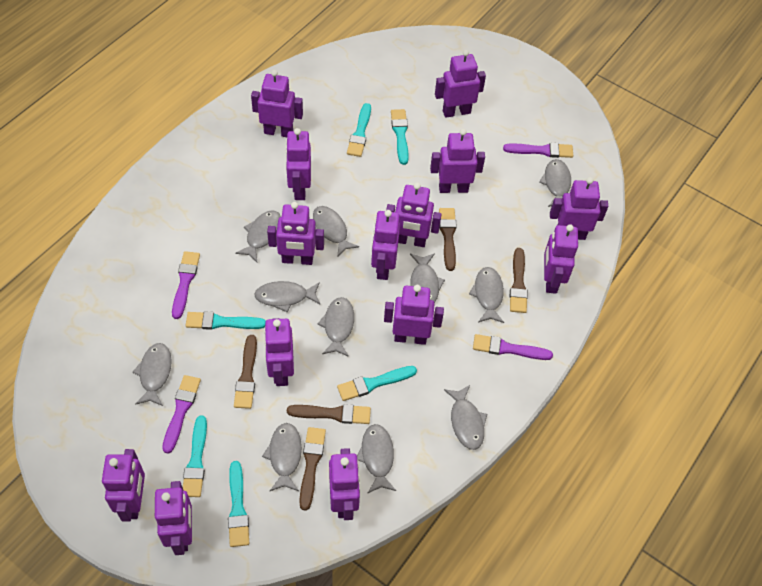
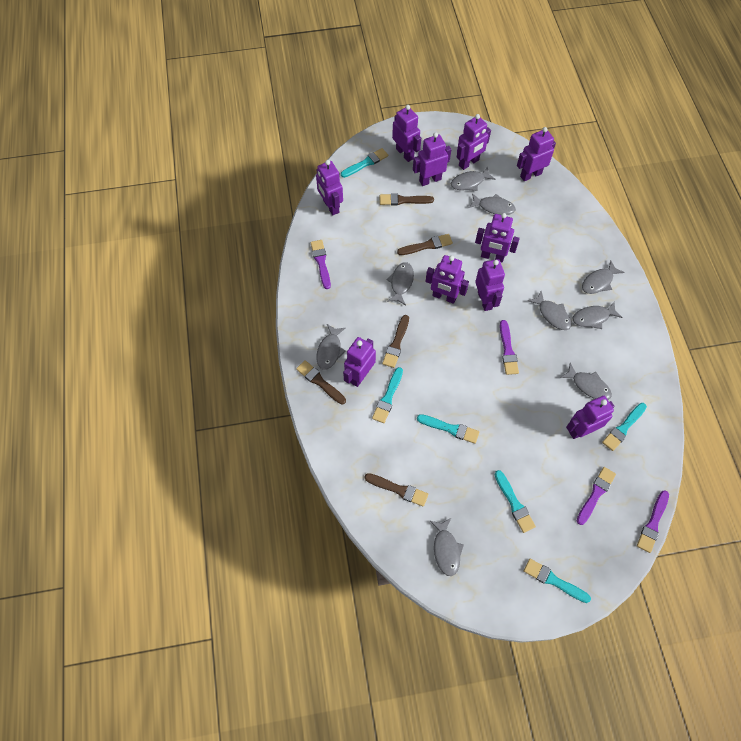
grey fish: 11 -> 9
purple robot: 14 -> 10

